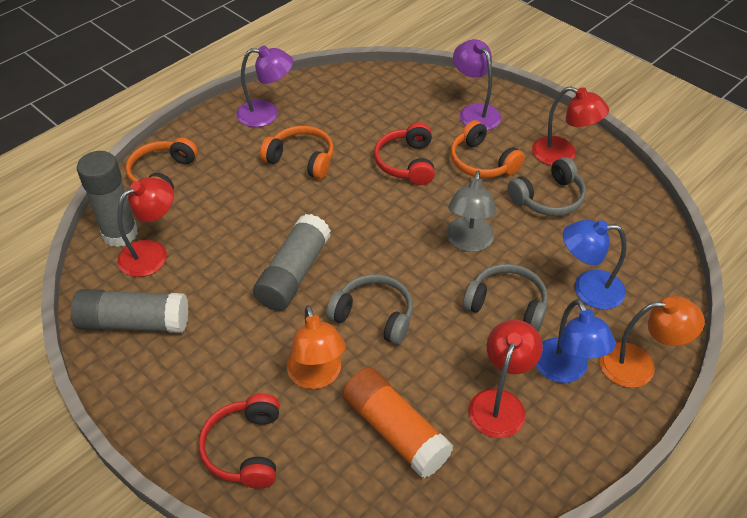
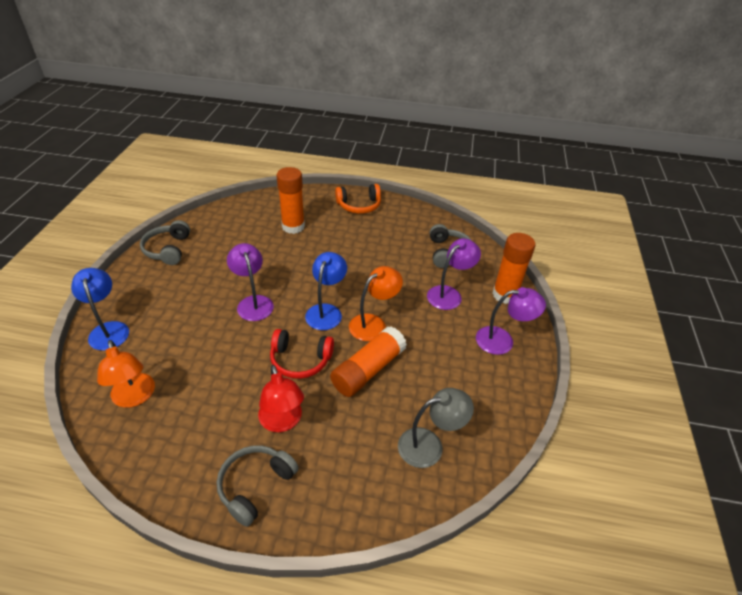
grey glue stick: 3 -> 0
orange glue stick: 1 -> 3
orange headphones: 3 -> 1
purple lamp: 2 -> 3
red headphones: 2 -> 1
red lamp: 3 -> 1

